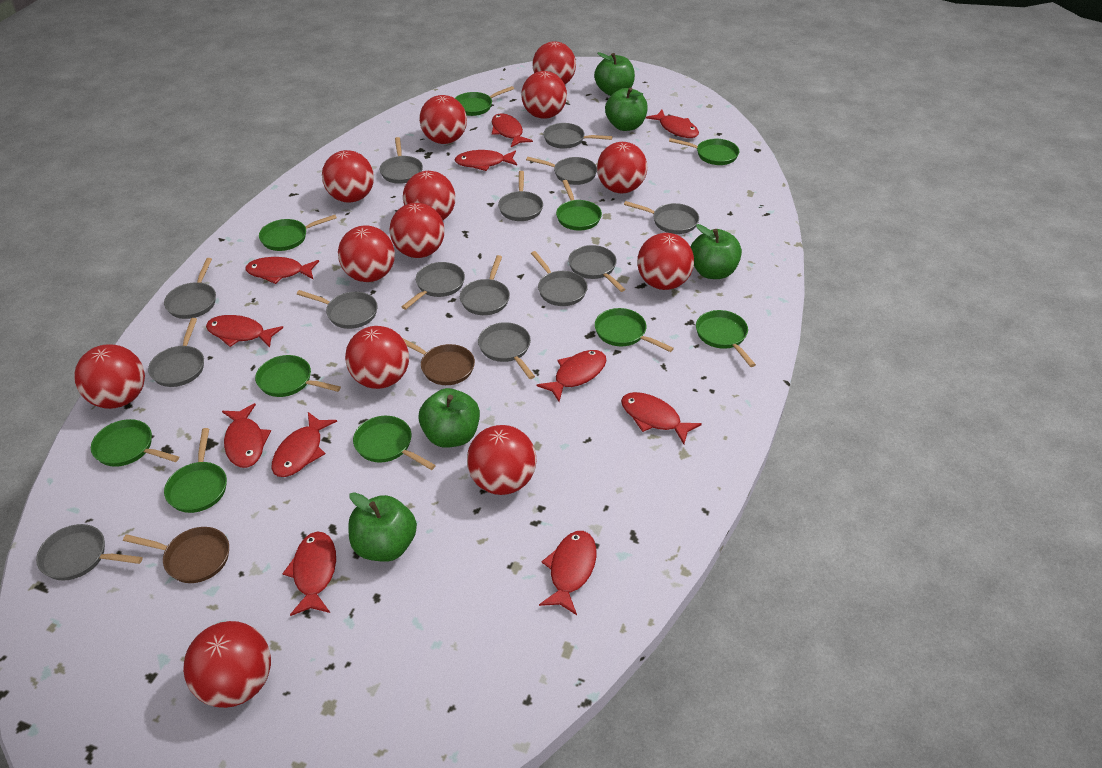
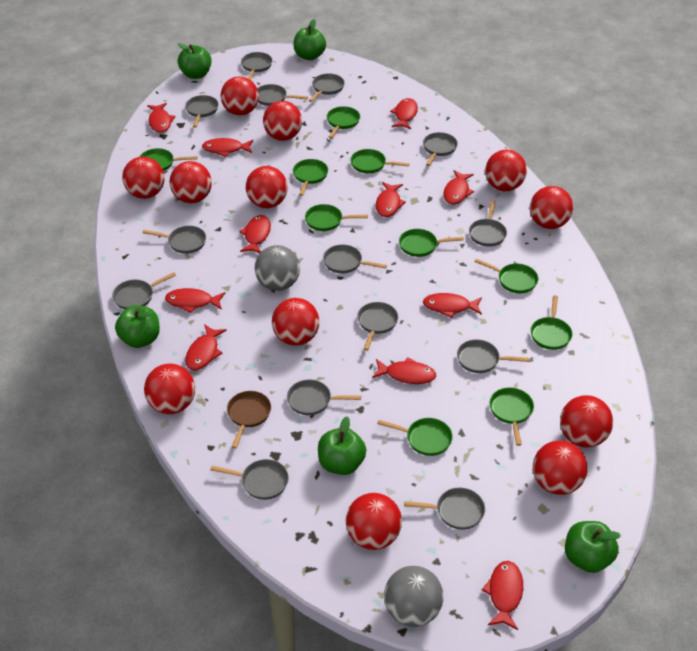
brown pan: 2 -> 1
grey ball: 0 -> 2
red ball: 13 -> 12

